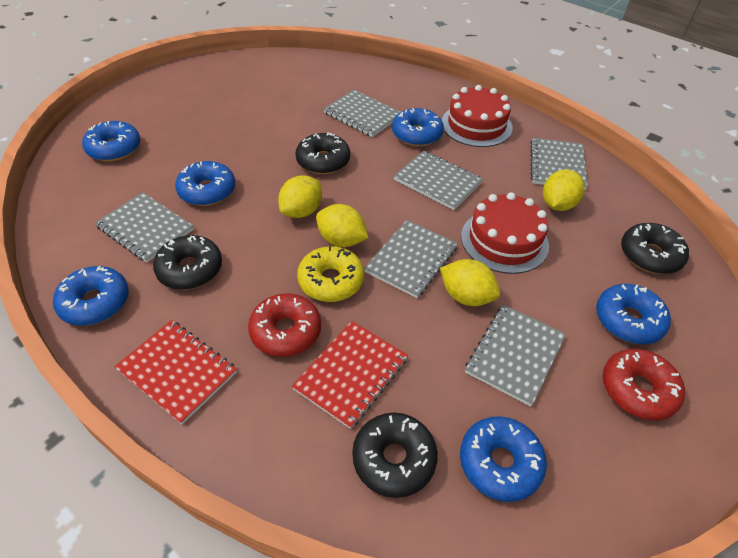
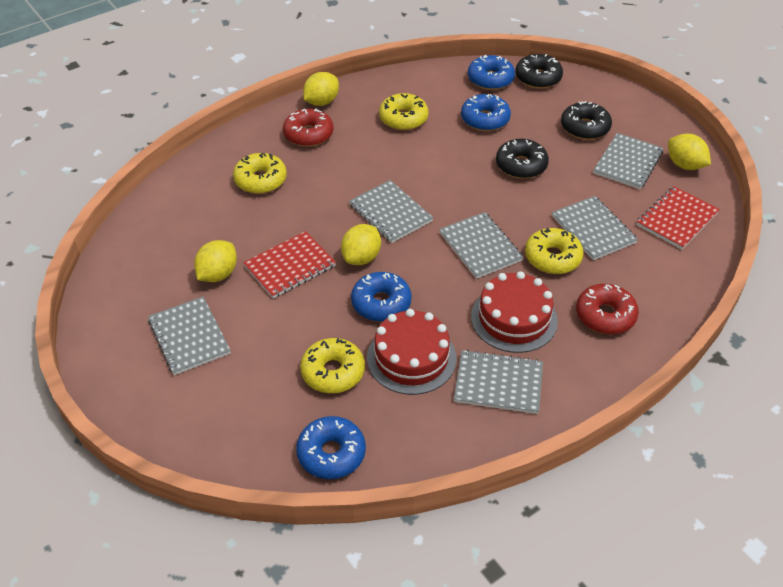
black donut: 4 -> 3
blue donut: 6 -> 4
yellow donut: 1 -> 4

